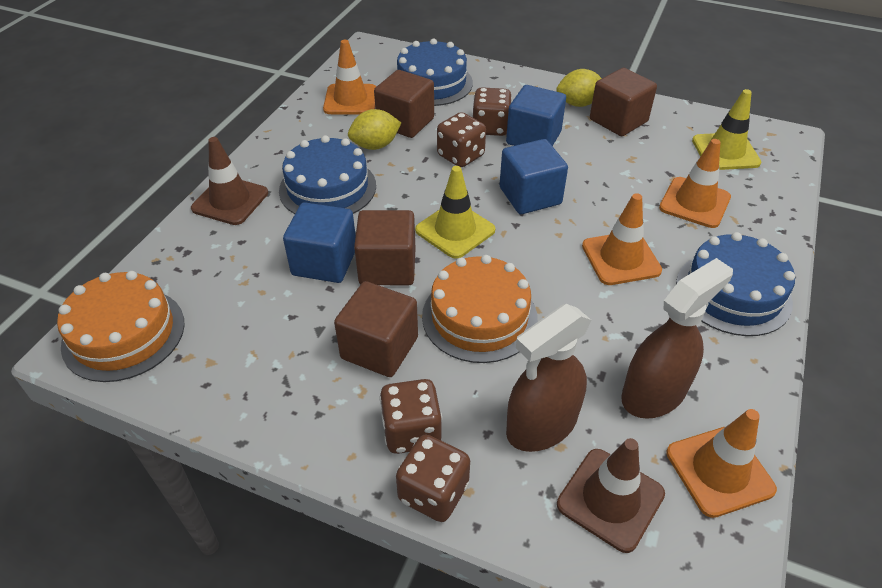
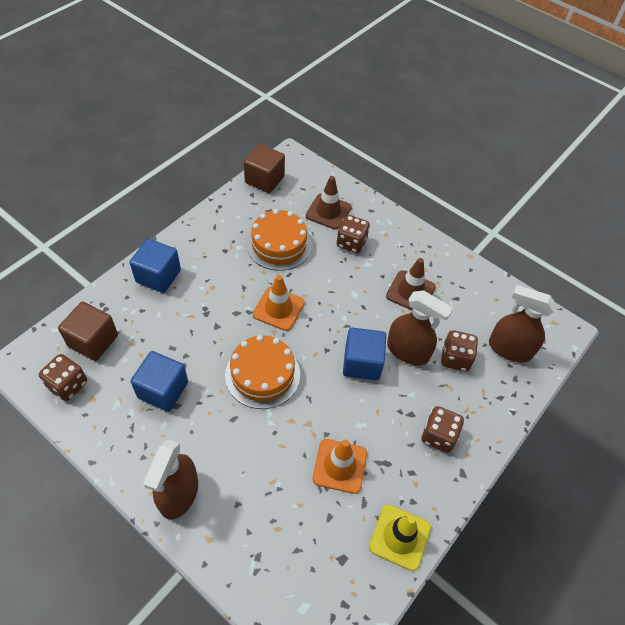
blue cake: 3 -> 0
brown cube: 4 -> 2
brown spray bottle: 2 -> 3
orange traffic cone: 4 -> 2
yellow lemon: 2 -> 0
yellow traffic cone: 2 -> 1

